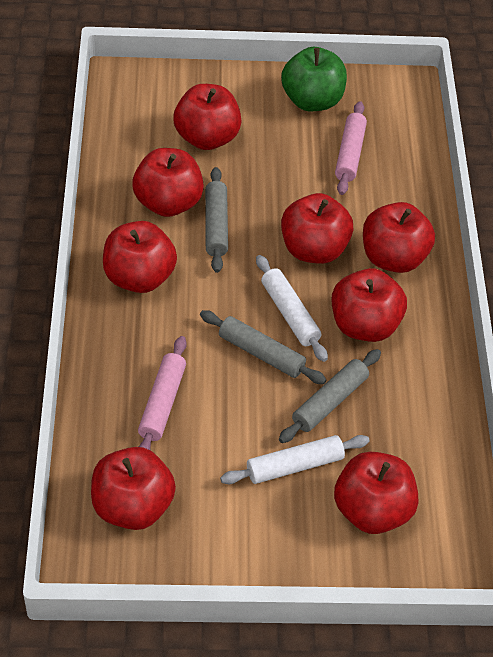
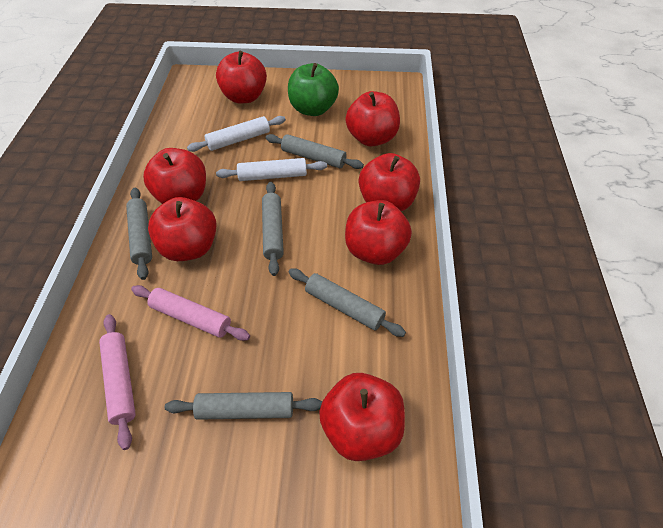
grey rolling pin: 3 -> 5
red apple: 8 -> 7

